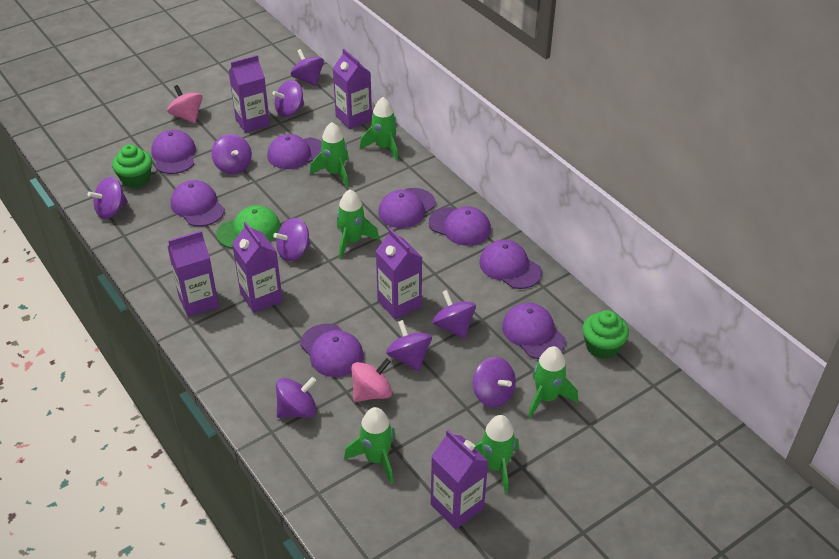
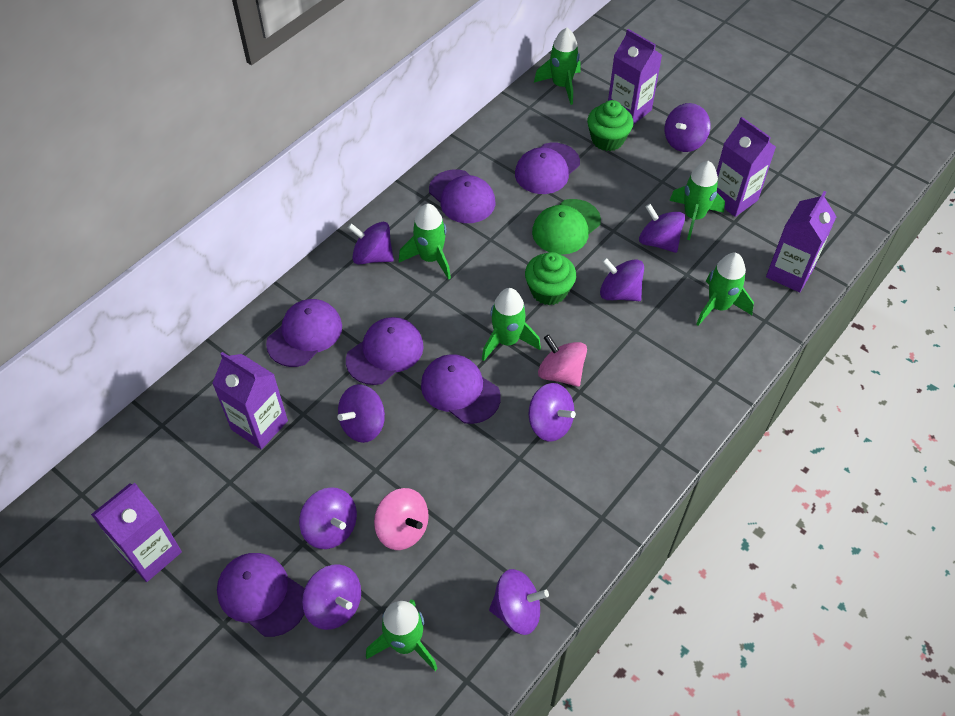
purple cap: 8 -> 6
purple carton: 6 -> 5

